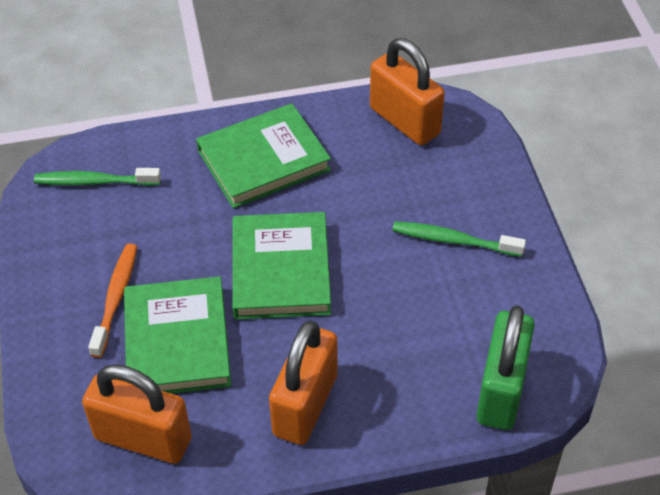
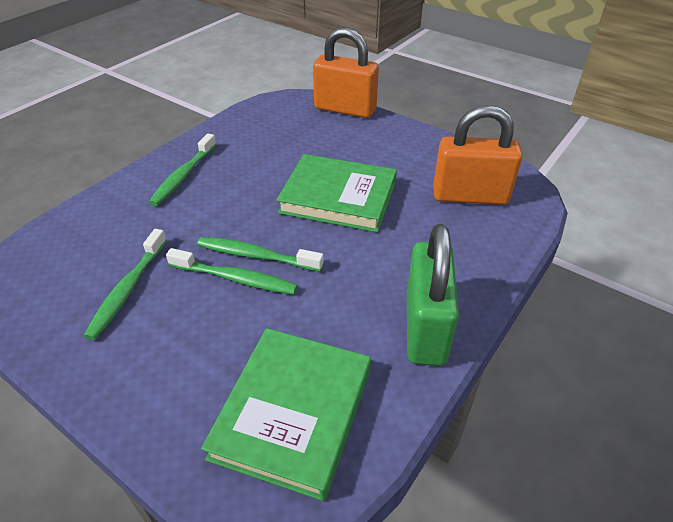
green book: 3 -> 2
green toothbrush: 2 -> 4
orange padlock: 3 -> 2
orange toothbrush: 1 -> 0

